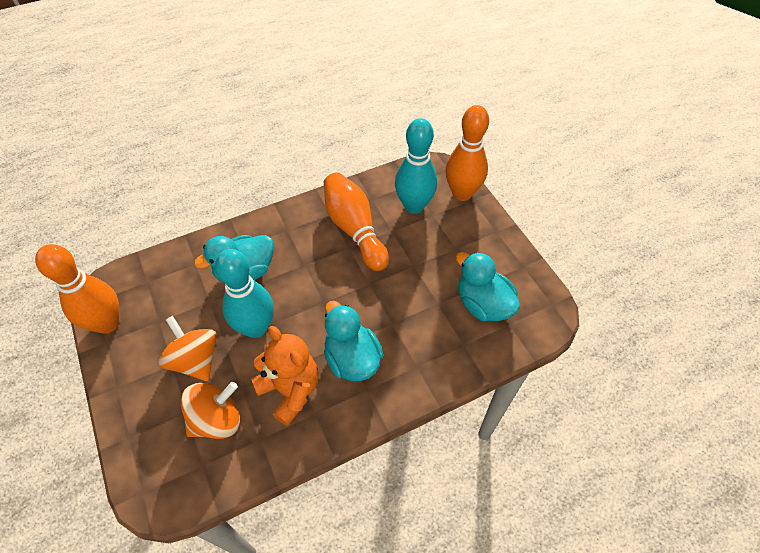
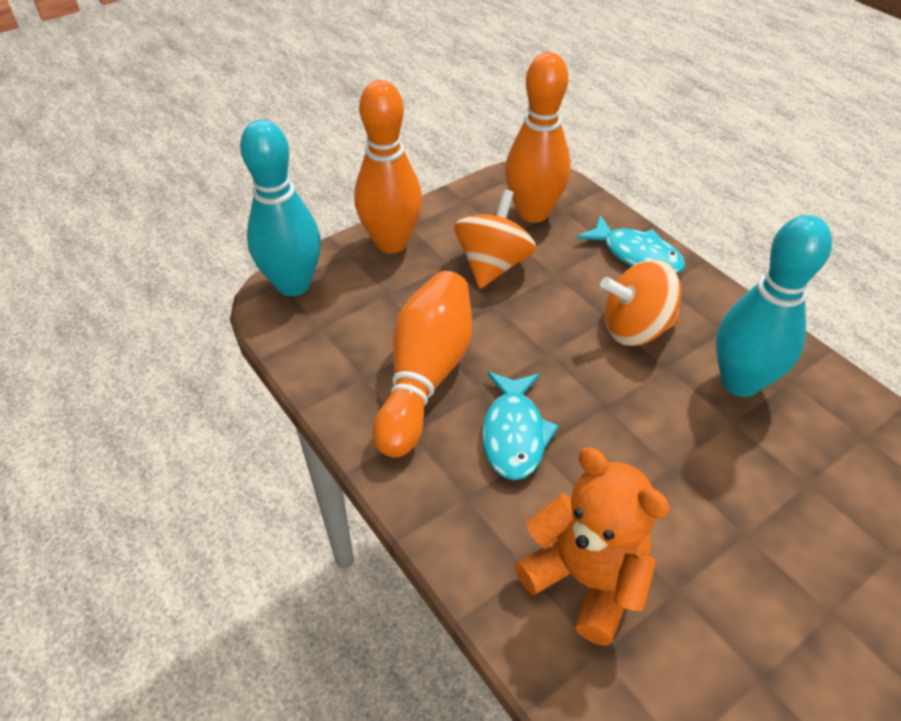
turquoise duck: 3 -> 0
turquoise fish: 0 -> 2

